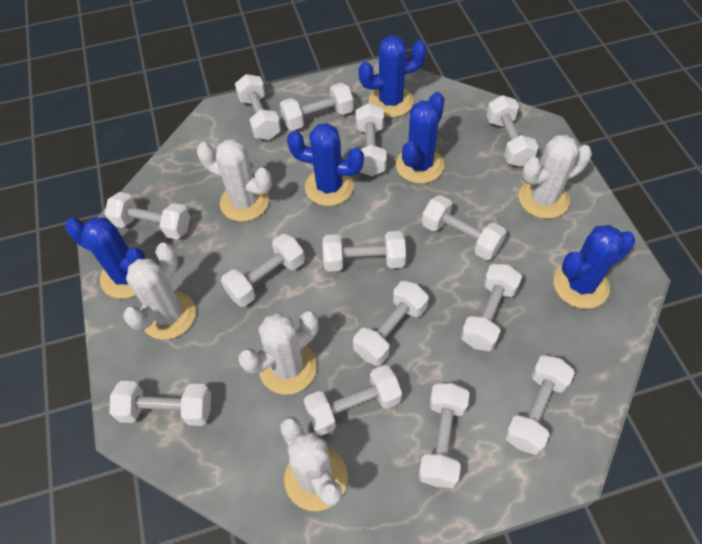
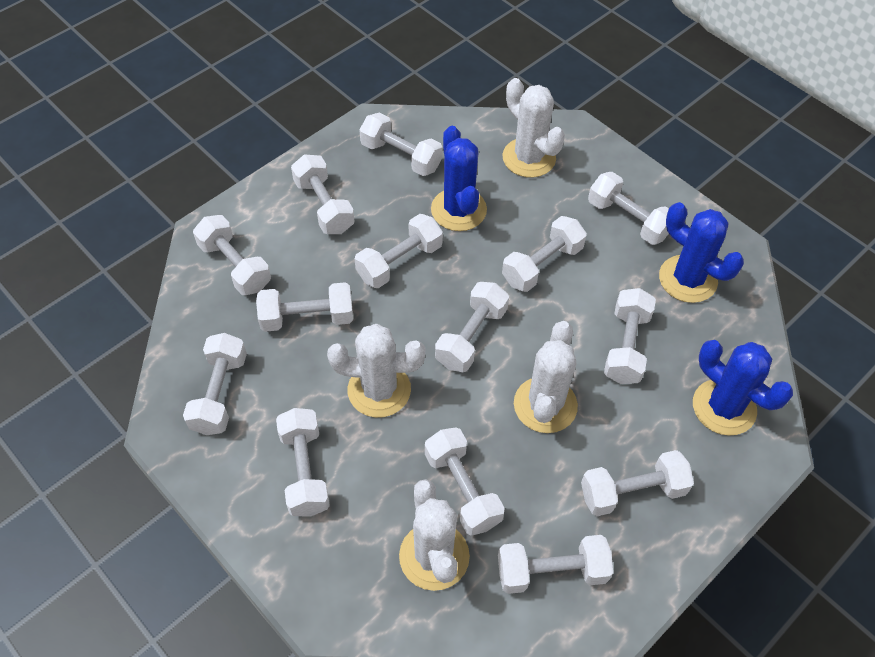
blue cactus: 5 -> 3
white cactus: 5 -> 4

